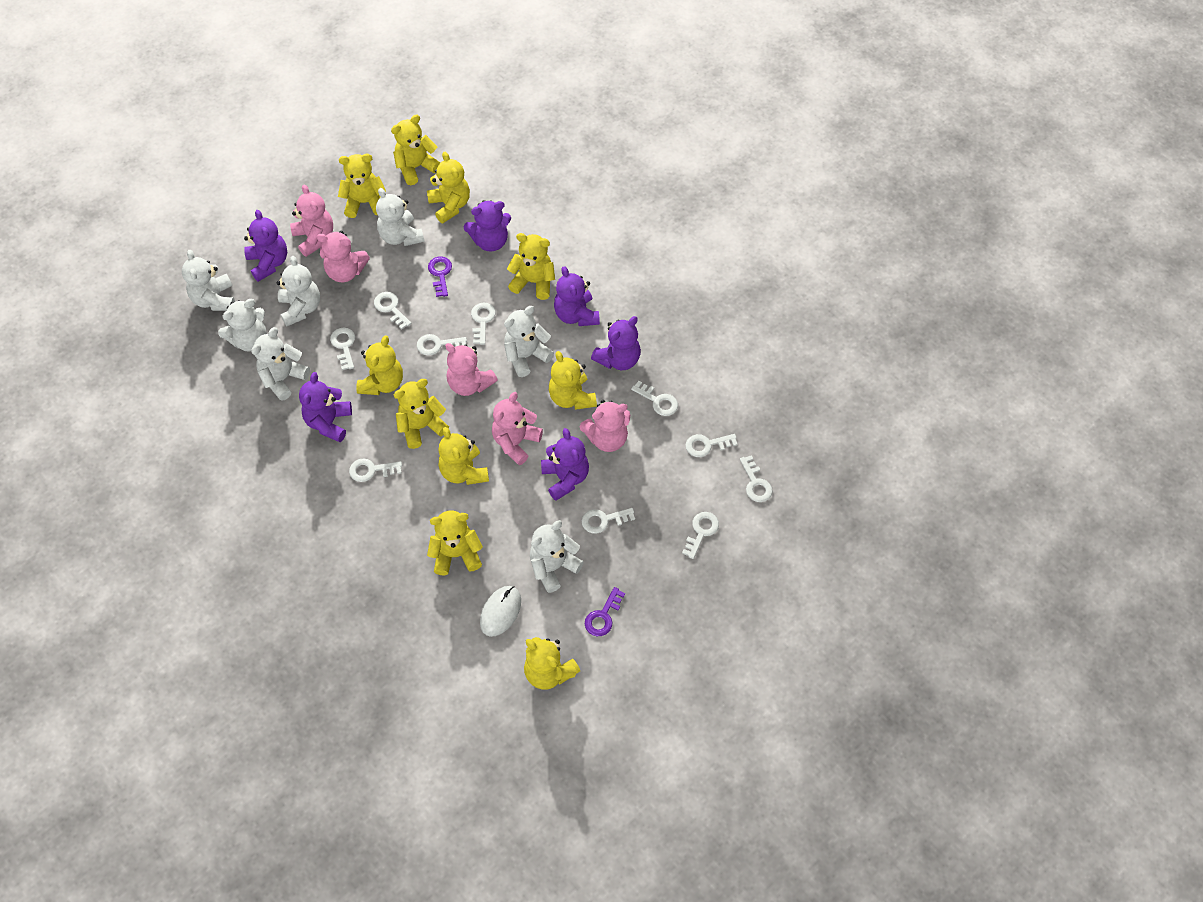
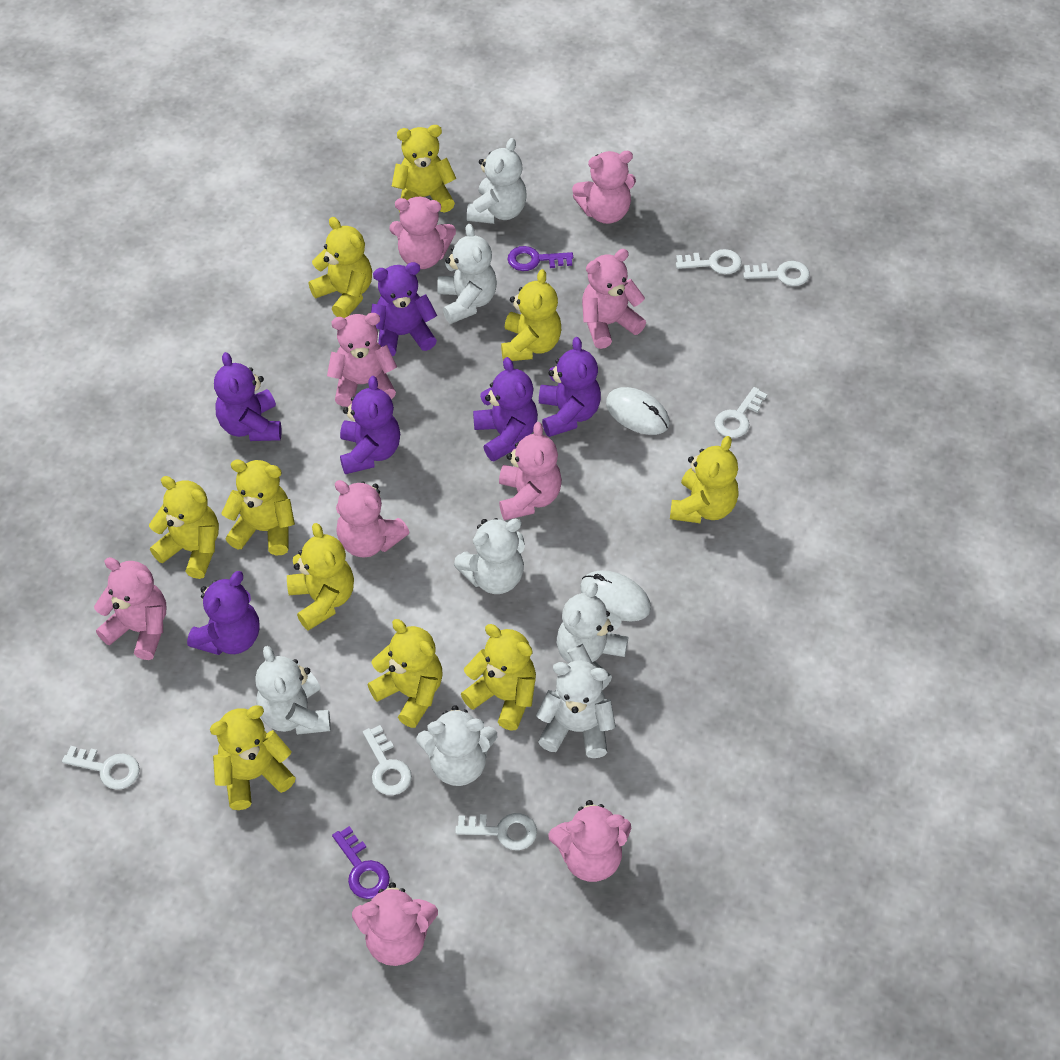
pink teddy bear: 5 -> 9
white key: 10 -> 6
white mouse: 1 -> 2

